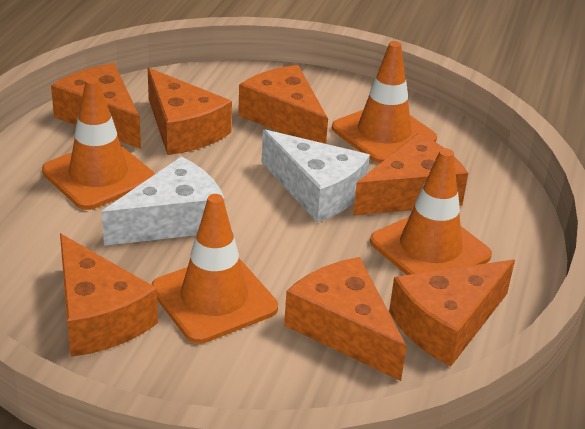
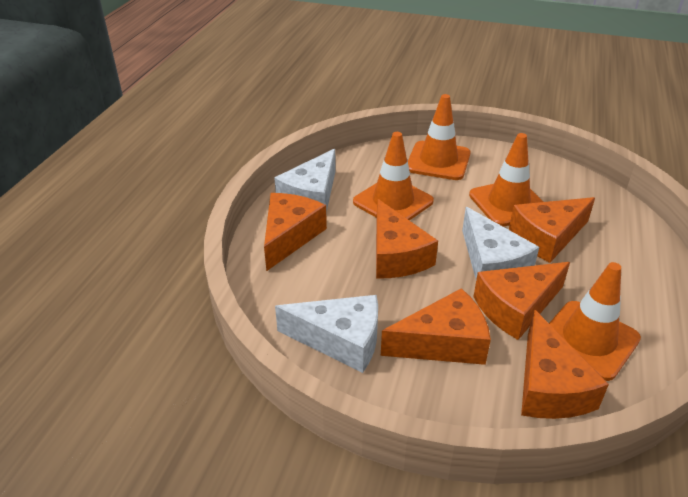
orange cheese: 7 -> 6
white cheese: 2 -> 3

